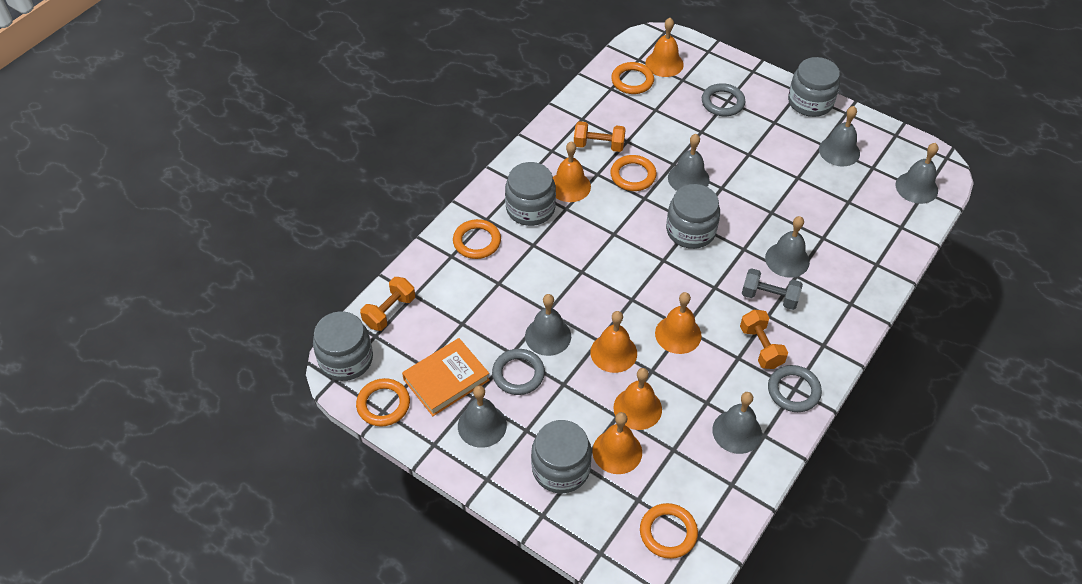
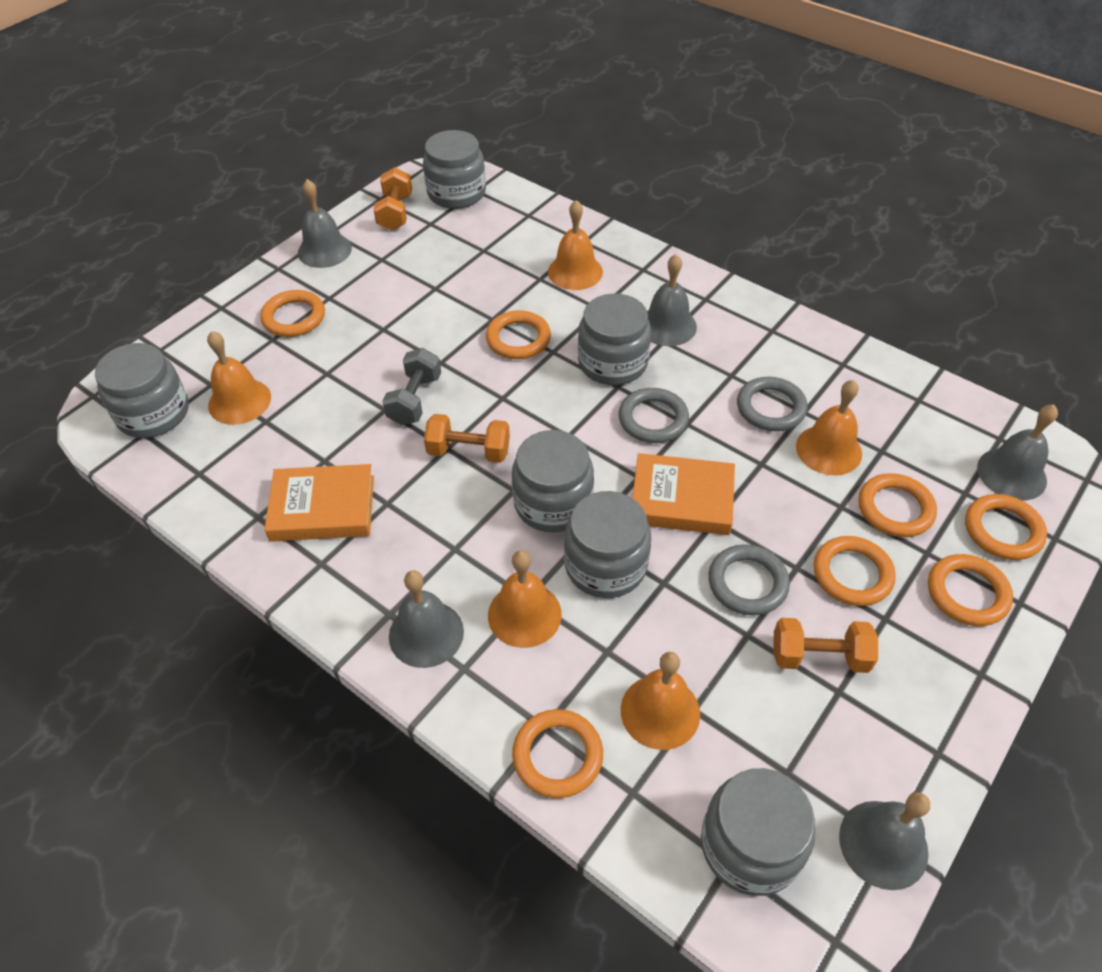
grey bell: 7 -> 5
grey jar: 5 -> 6
orange bell: 6 -> 5
orange book: 1 -> 2
orange ring: 5 -> 7

